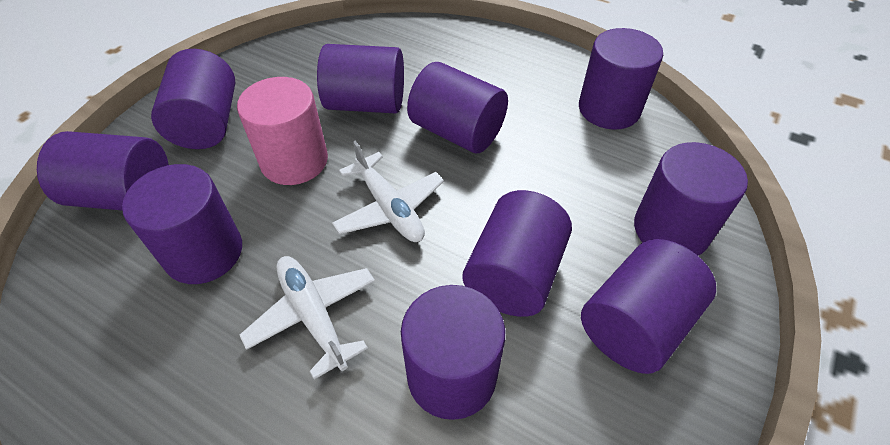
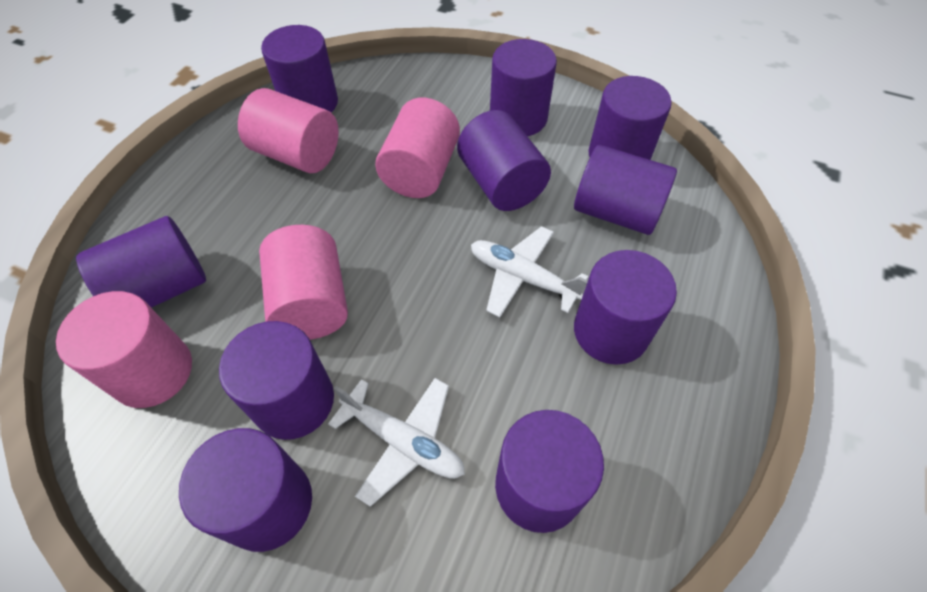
pink cylinder: 1 -> 4

